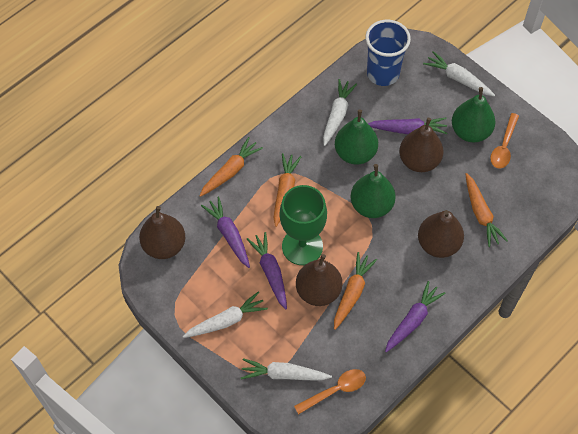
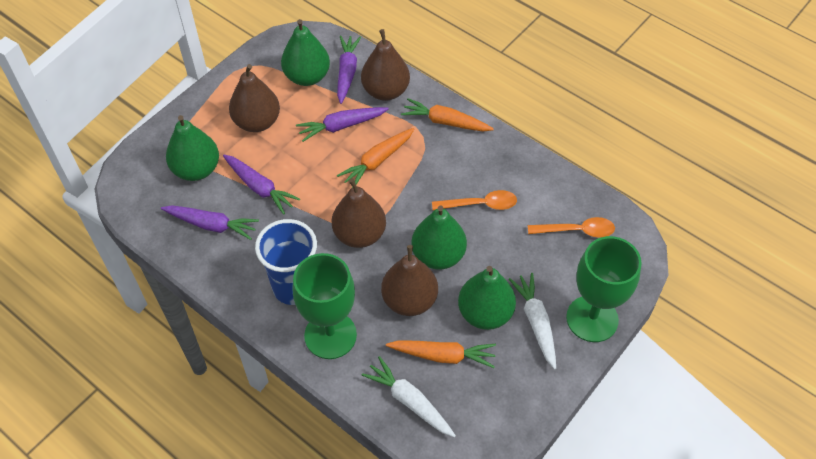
green goblet: 1 -> 2
green pear: 3 -> 4
orange carrot: 4 -> 3
white carrot: 4 -> 2

